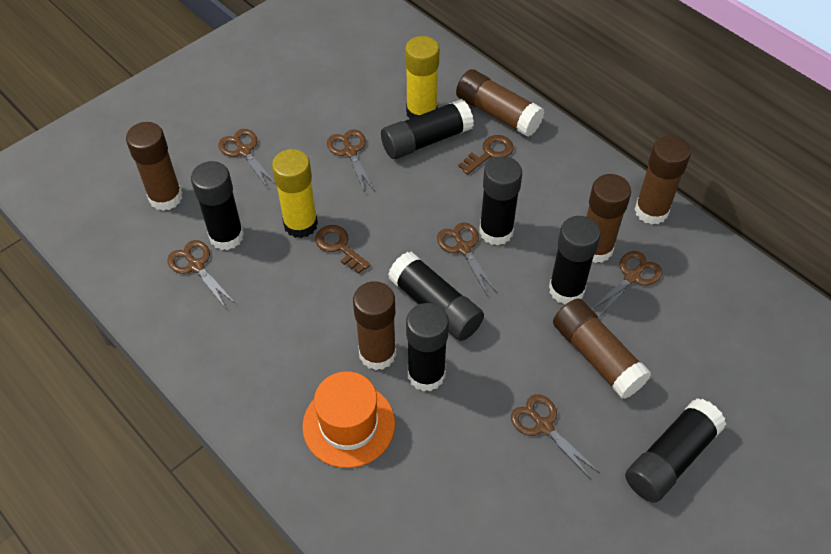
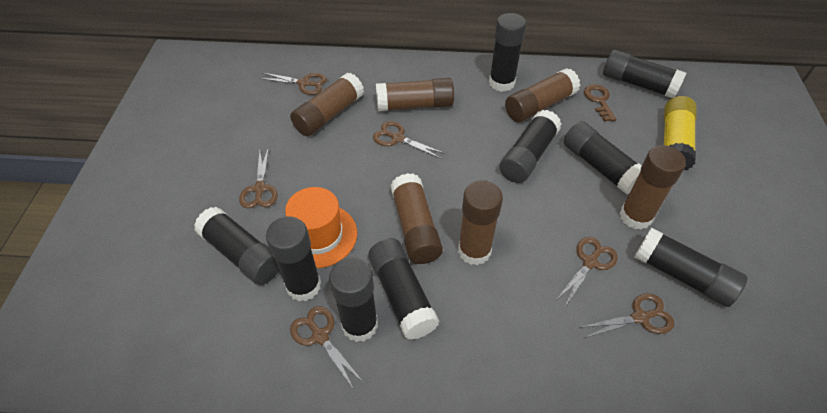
black glue stick: 7 -> 9
brown key: 2 -> 1
yellow glue stick: 2 -> 1

